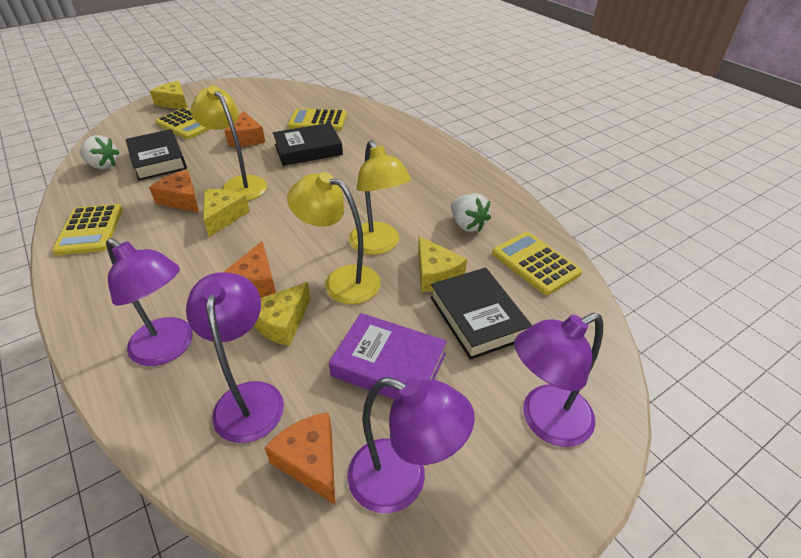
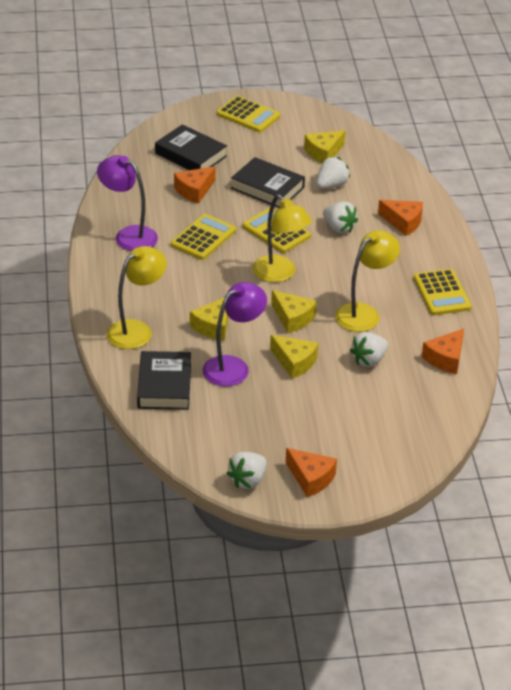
purple book: 1 -> 0
purple lamp: 4 -> 2
white strawberry: 2 -> 4

